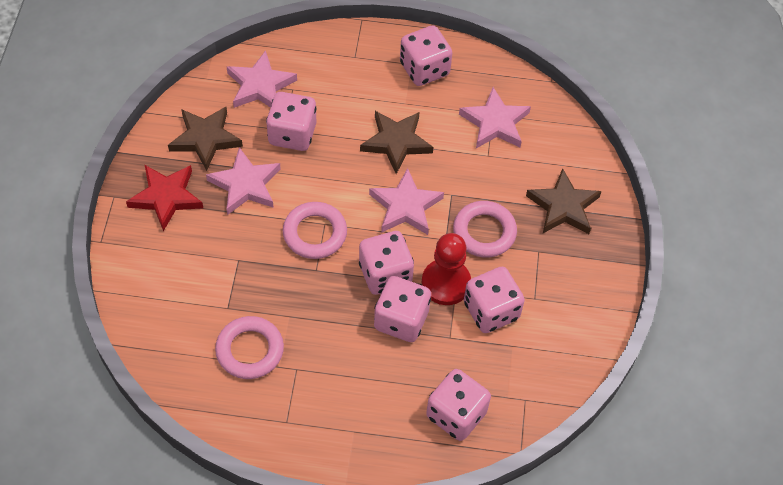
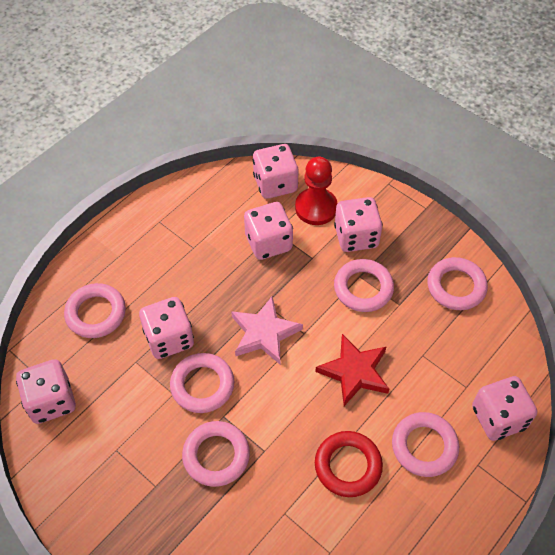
brown star: 3 -> 0
pink ring: 3 -> 6
pink star: 4 -> 1
red ring: 0 -> 1

